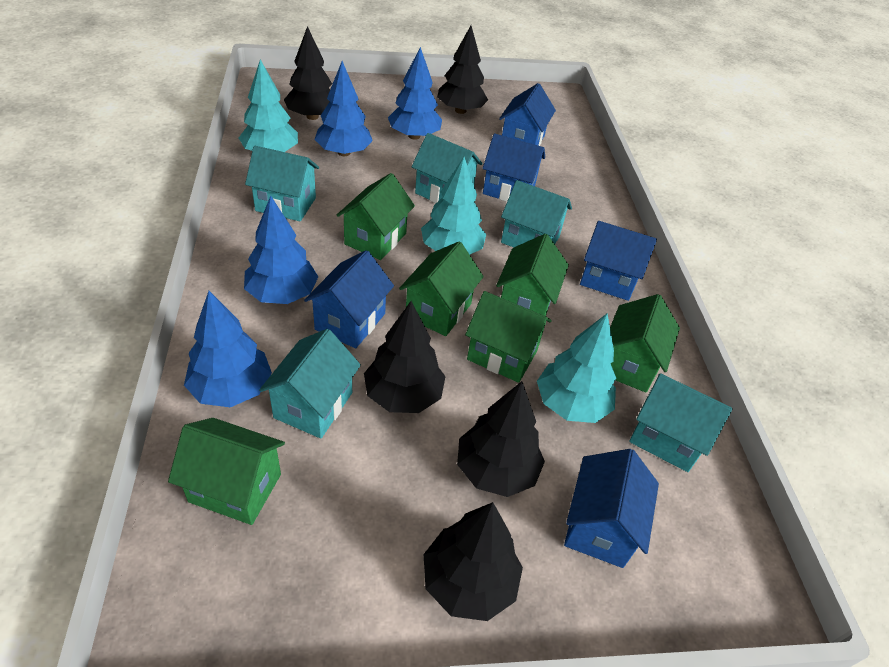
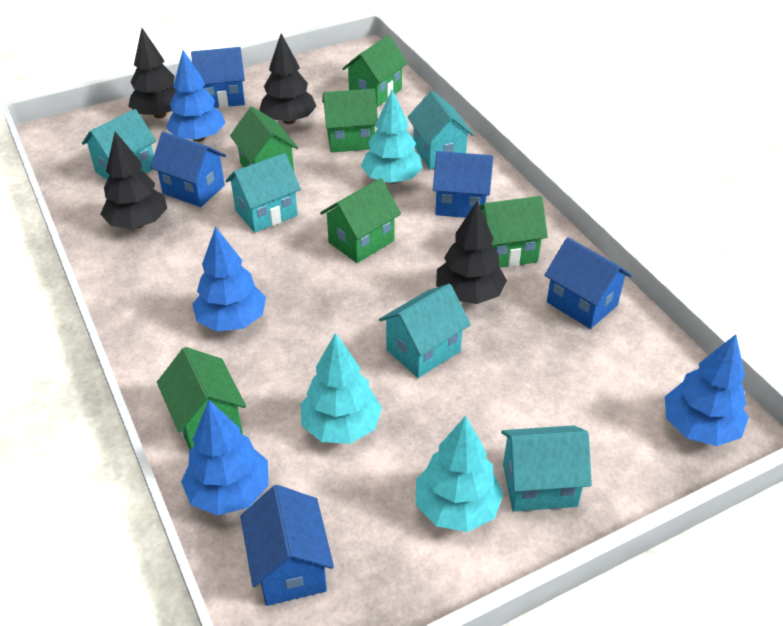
black tree: 5 -> 4

